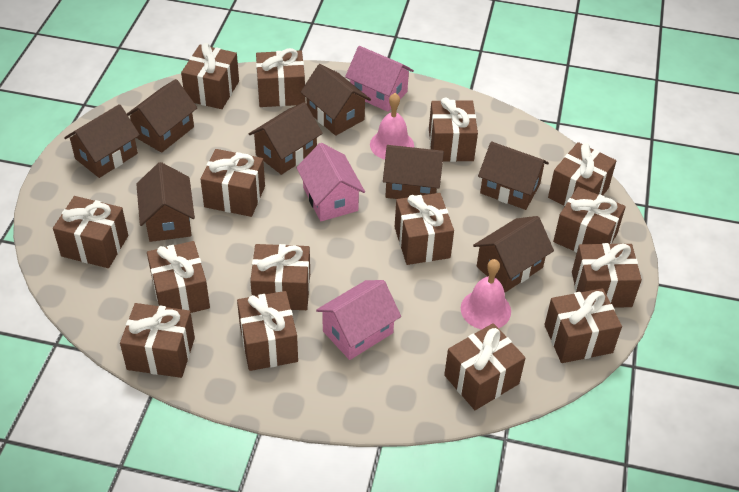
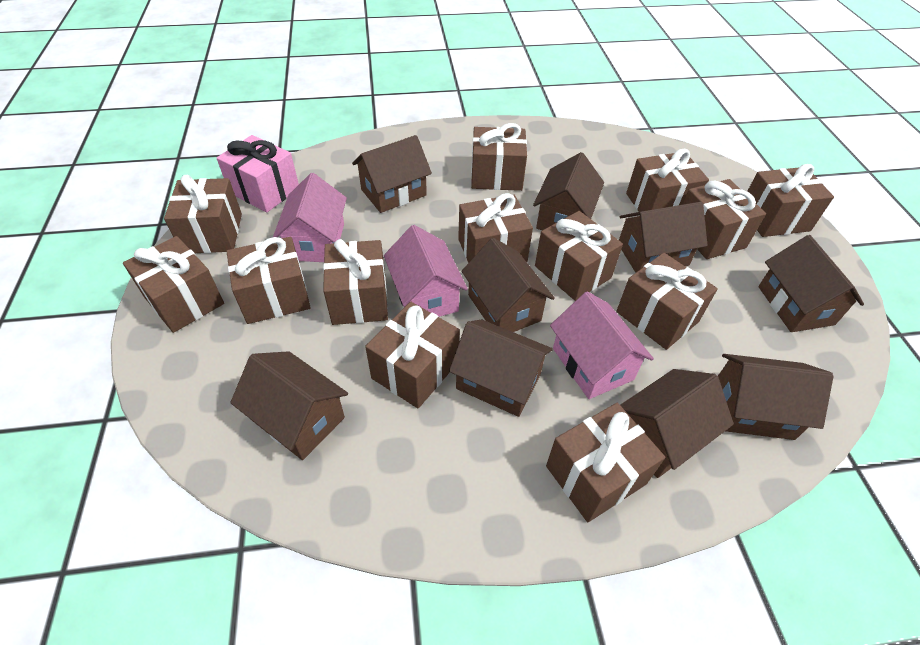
brown gift: 15 -> 13
brown house: 8 -> 9
pink bell: 2 -> 0
pink gift: 0 -> 1

